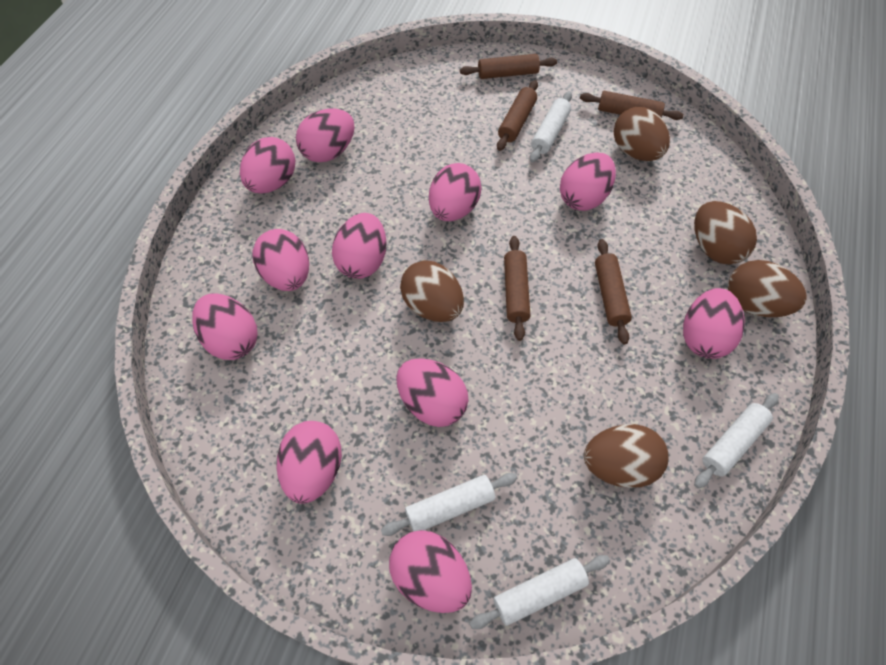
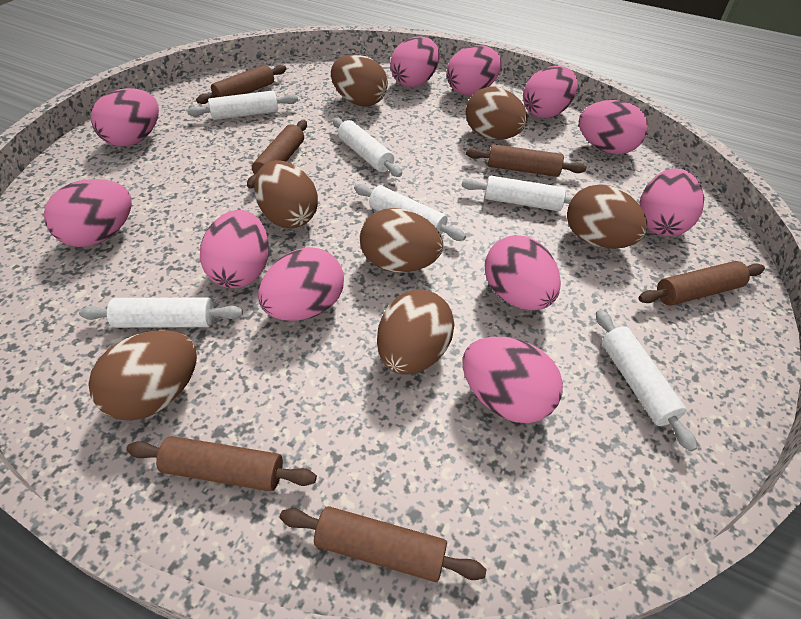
brown egg: 5 -> 7
brown rolling pin: 5 -> 6
white rolling pin: 4 -> 6

